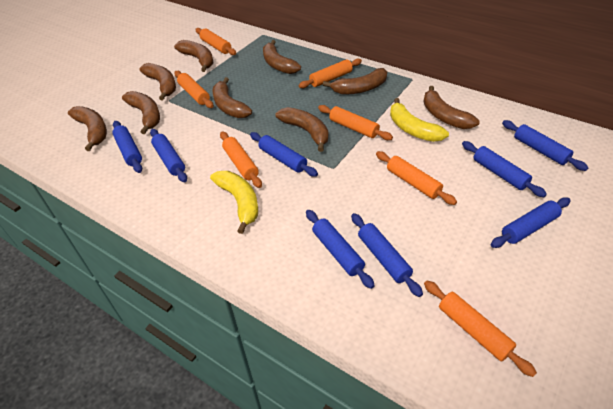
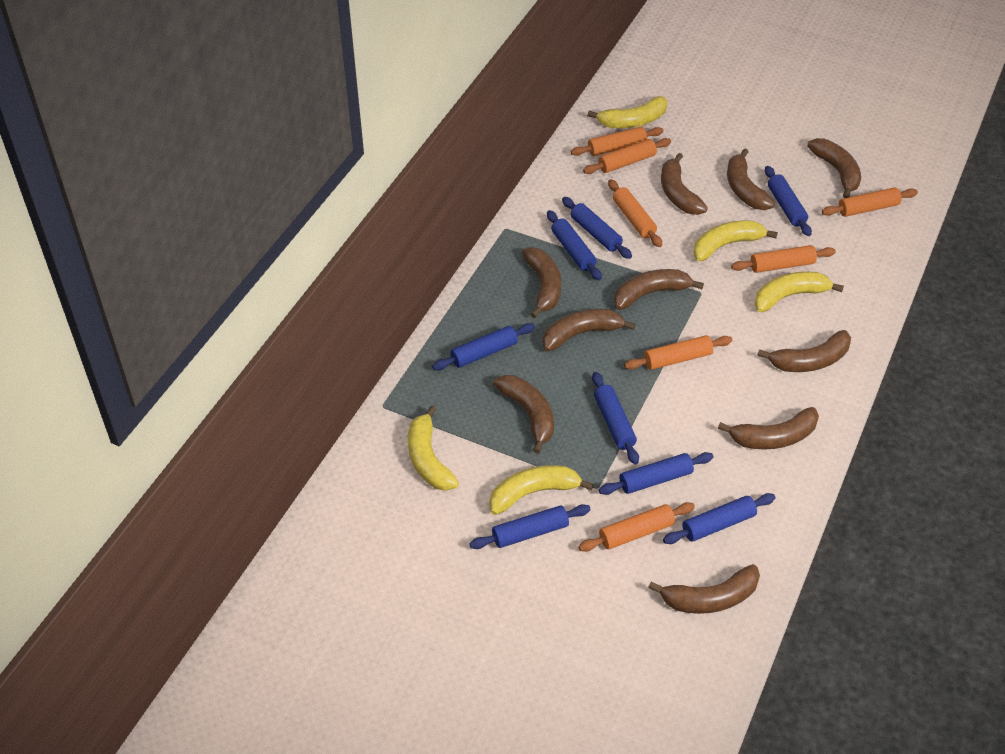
brown banana: 9 -> 10
yellow banana: 2 -> 5

